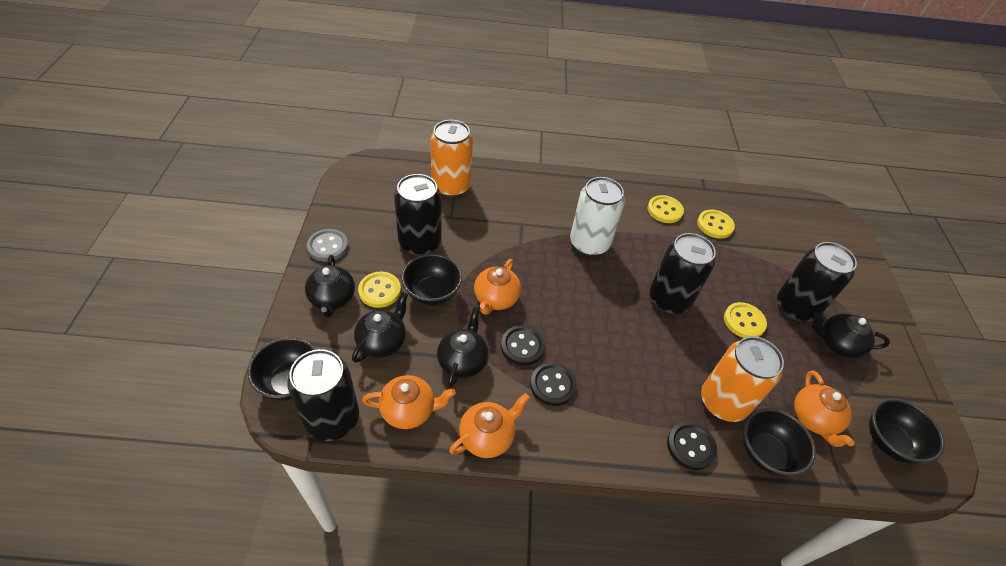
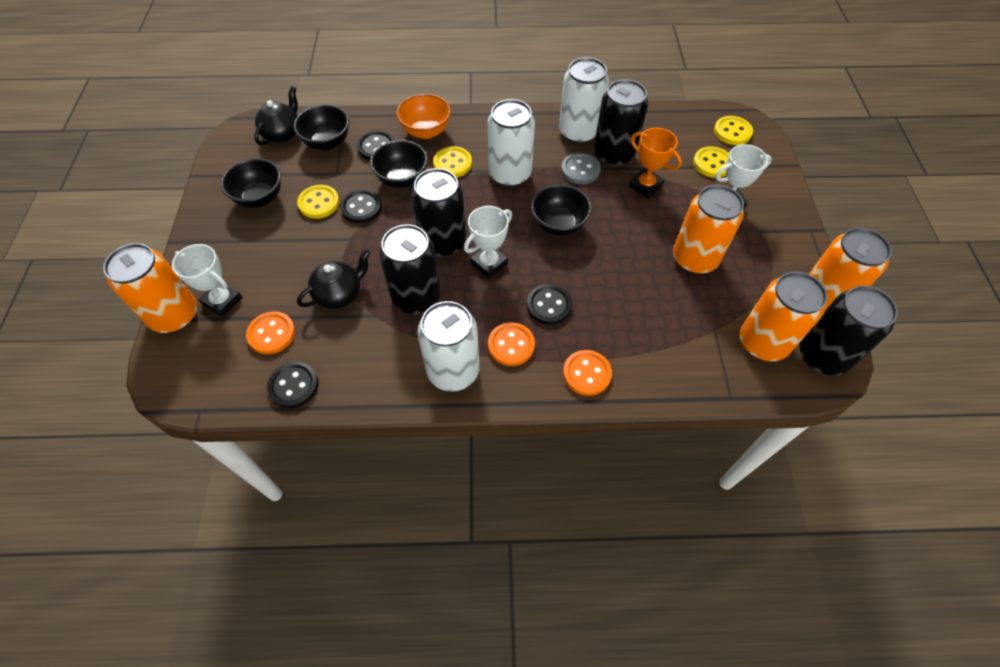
black button: 3 -> 4
black teapot: 4 -> 2
orange bowl: 0 -> 1
orange button: 0 -> 3
orange can: 2 -> 4
orange teapot: 4 -> 0
orange trophy: 0 -> 1
white can: 1 -> 3
white trophy: 0 -> 3

